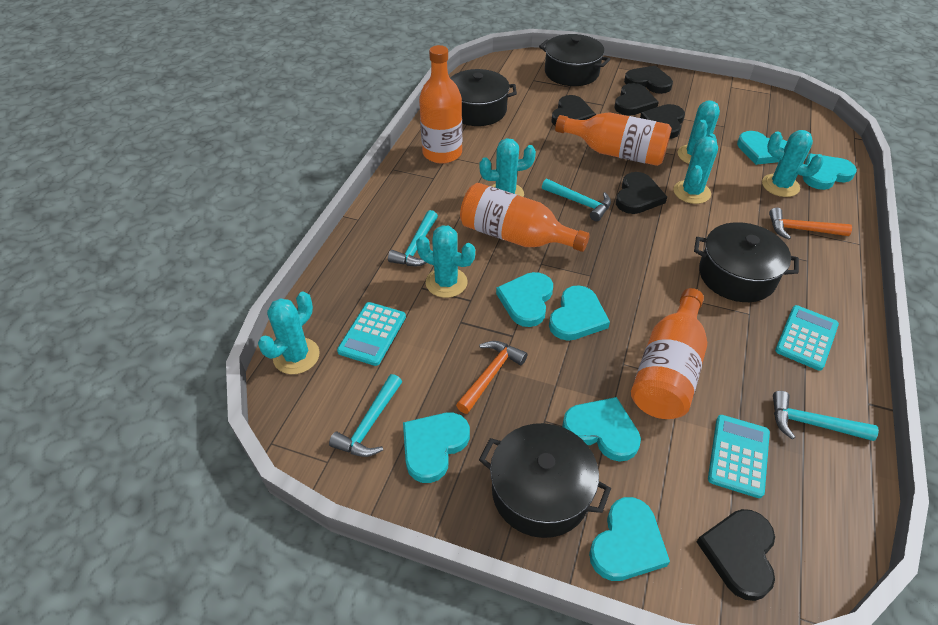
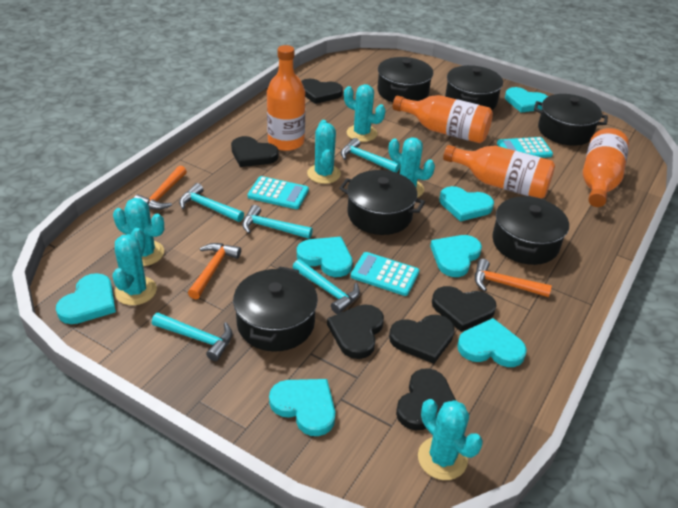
black pot: 4 -> 6
orange hammer: 2 -> 3
turquoise hammer: 4 -> 5

